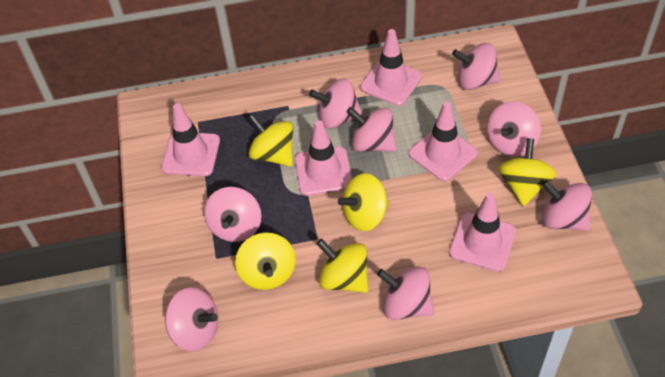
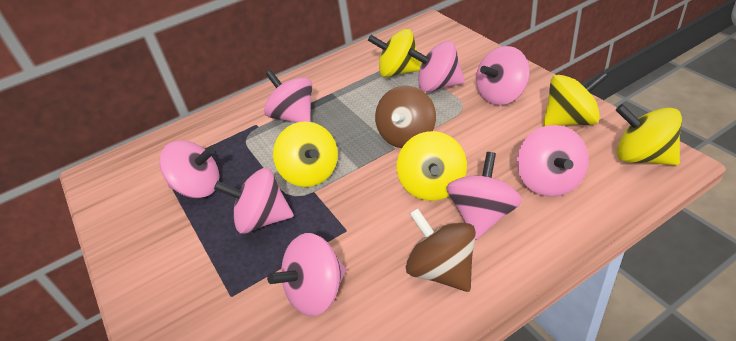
brown spinning top: 0 -> 2
pink traffic cone: 5 -> 0

